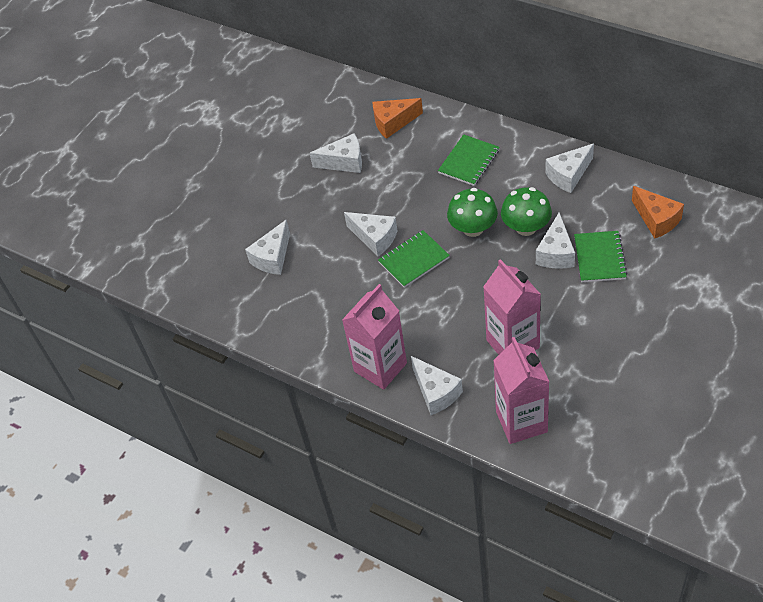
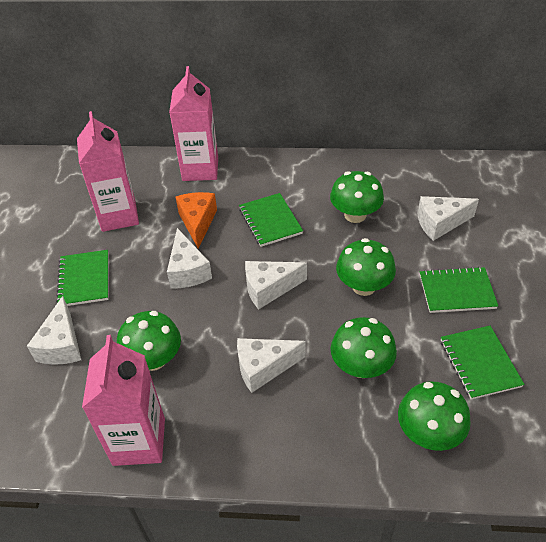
green mushroom: 2 -> 5
green notebook: 3 -> 4
orange cheese: 2 -> 1
white cheese: 6 -> 5

